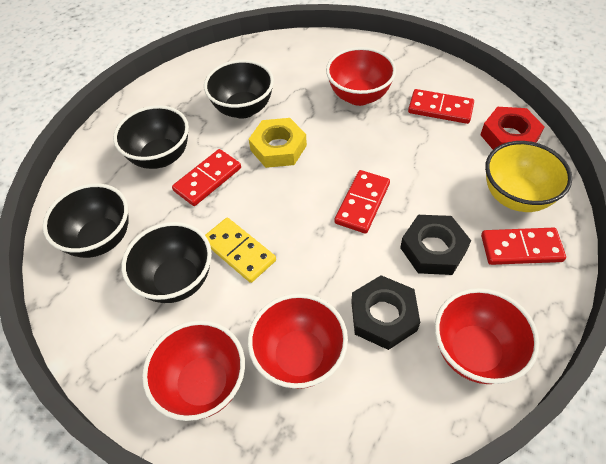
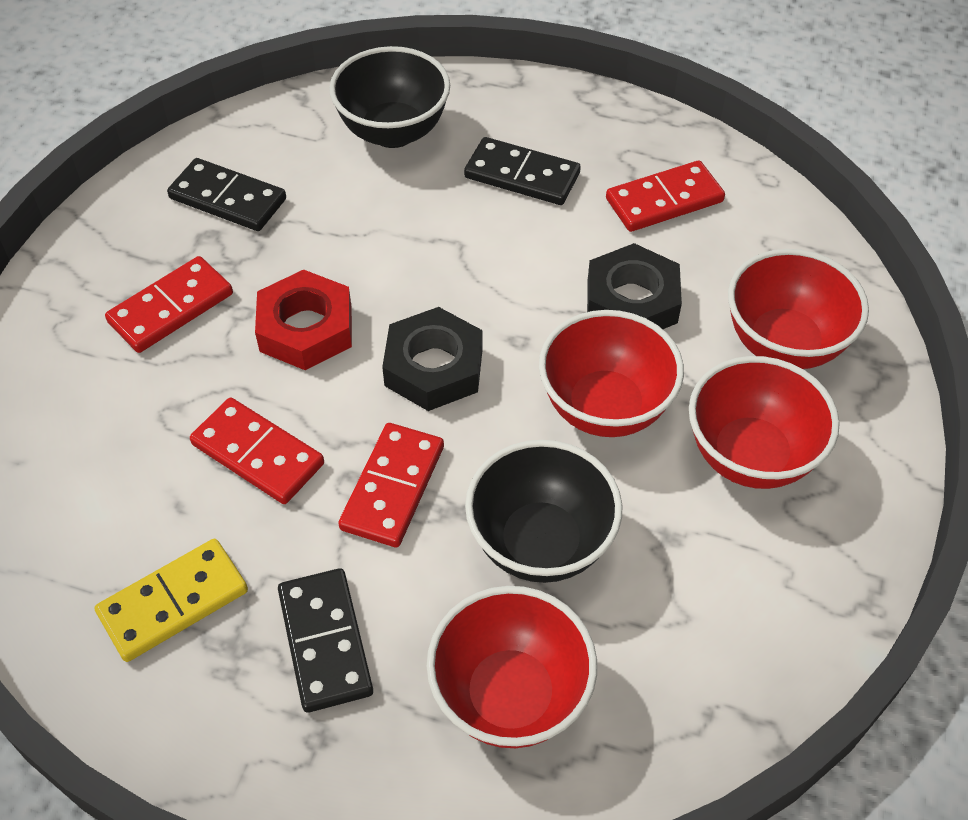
black bowl: 4 -> 2
black domino: 0 -> 3
yellow bowl: 1 -> 0
yellow nut: 1 -> 0

